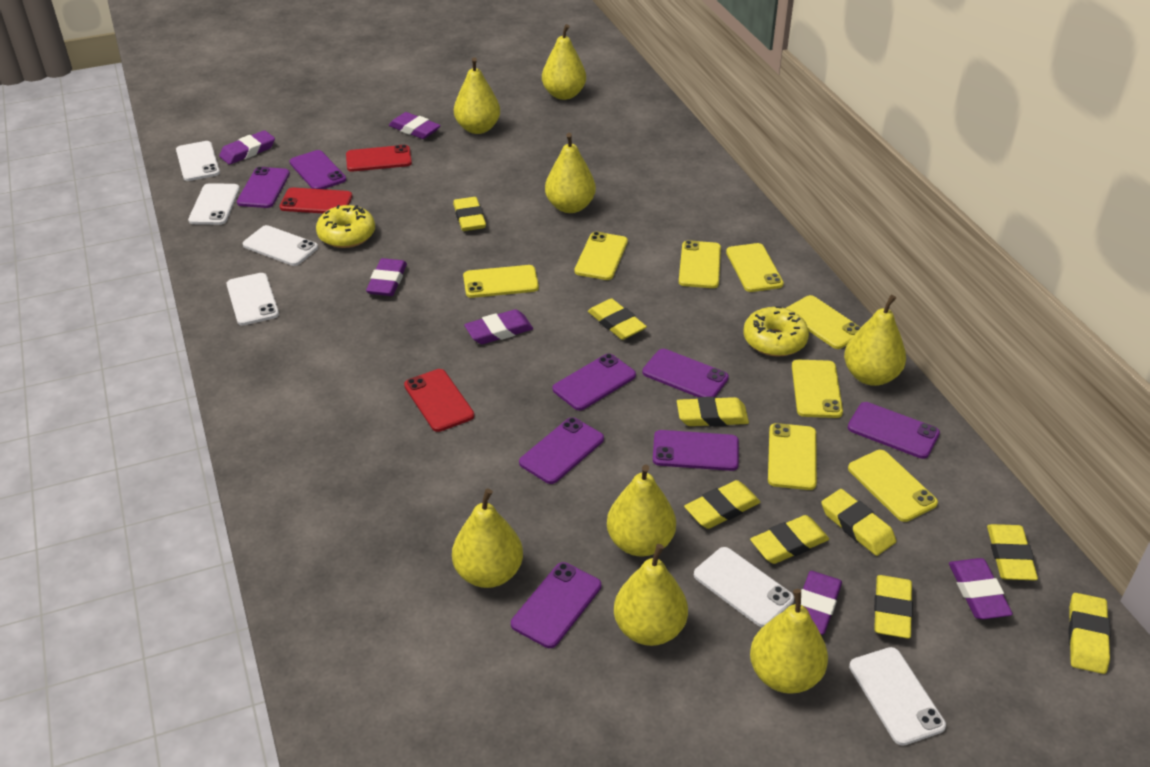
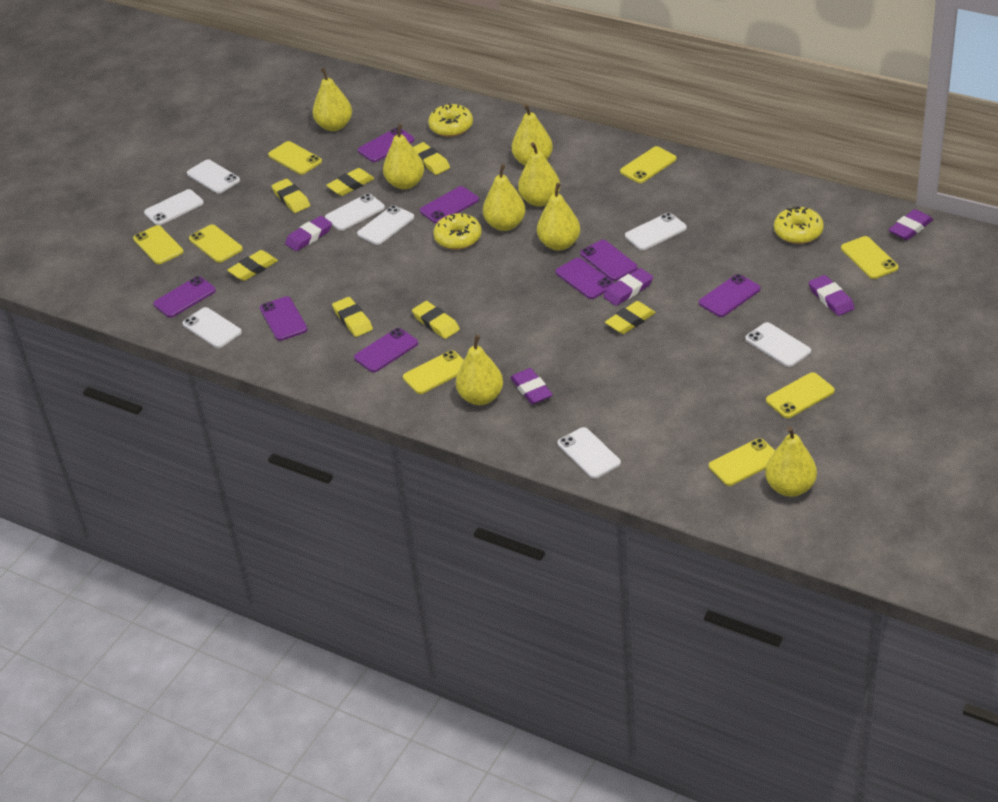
purple eraser: 6 -> 5
red phone: 3 -> 0
white phone: 6 -> 8
yellow donut: 2 -> 3
yellow eraser: 9 -> 7

